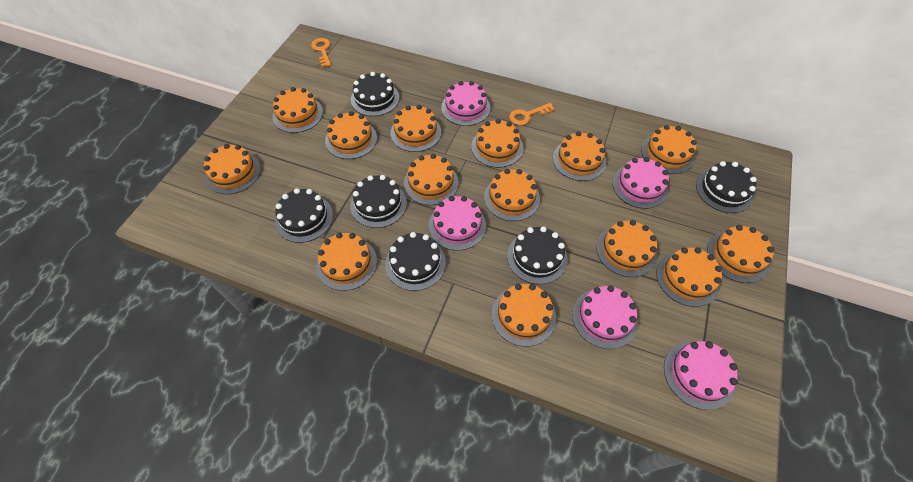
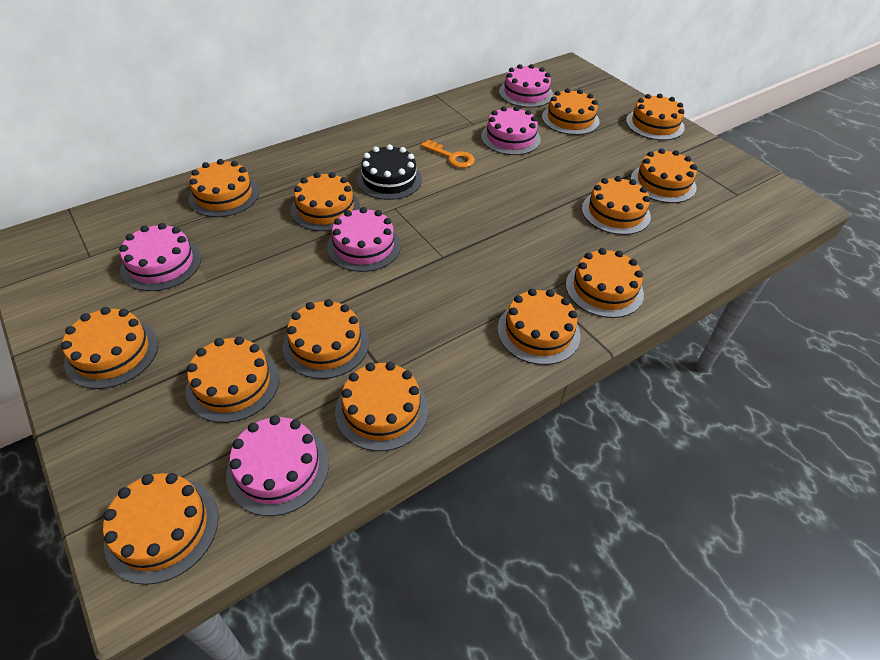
black cake: 6 -> 1
orange cake: 14 -> 13
orange key: 2 -> 1

